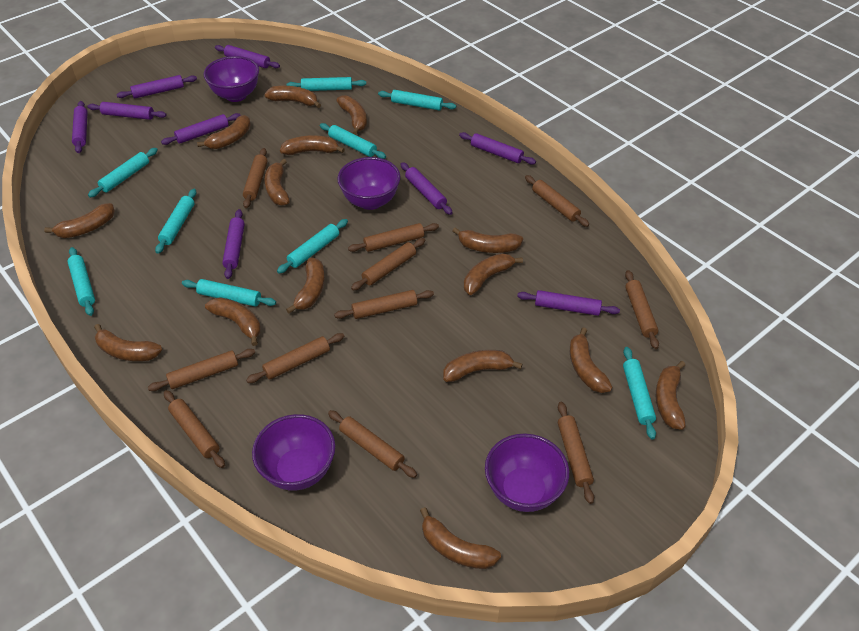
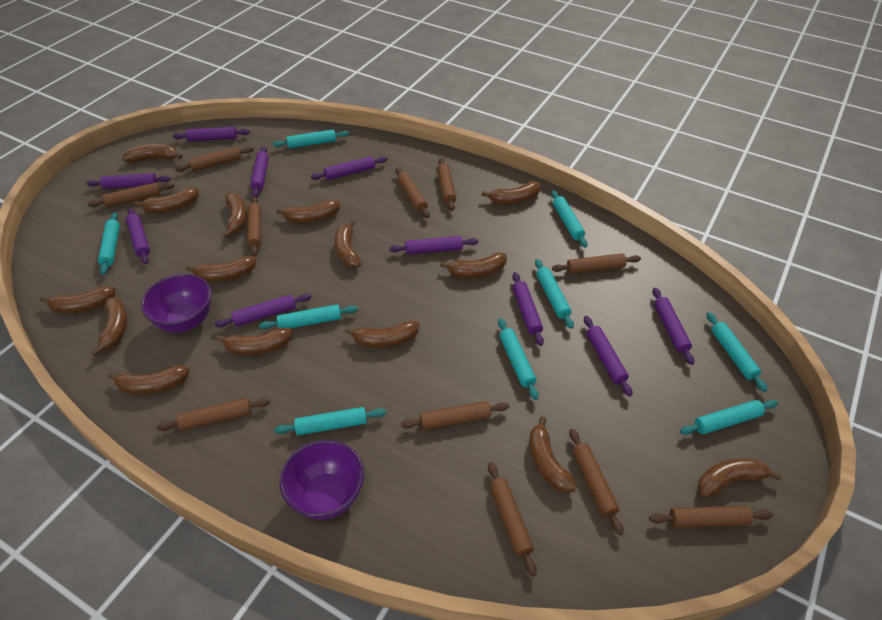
purple bowl: 4 -> 2
purple rolling pin: 9 -> 10

